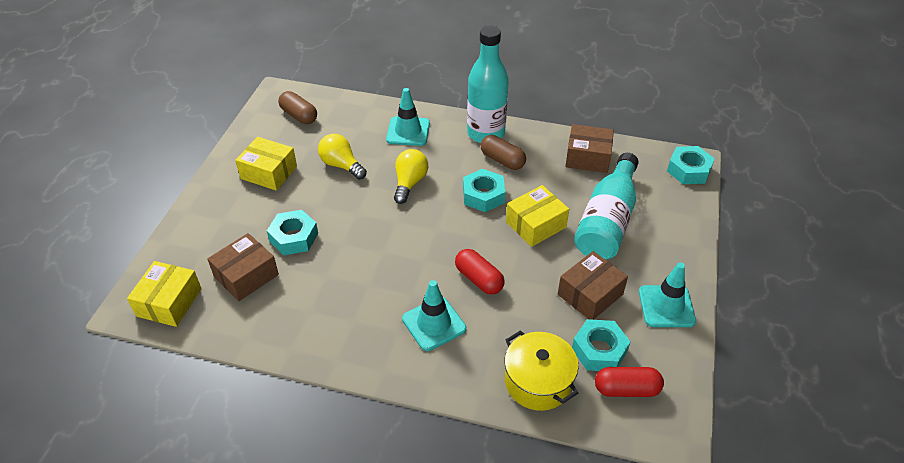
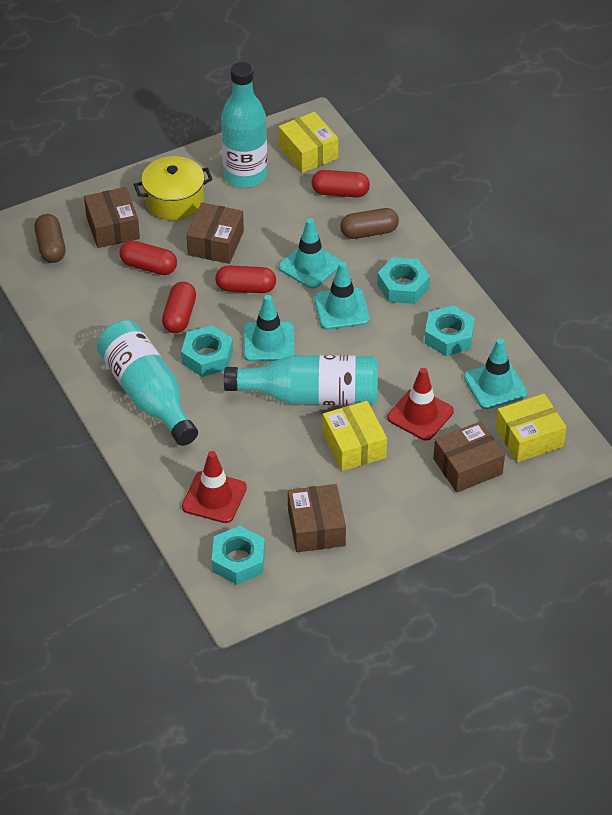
brown box: 3 -> 4
red capsule: 2 -> 4
red traffic cone: 0 -> 2
turquoise bottle: 2 -> 3
turquoise traffic cone: 3 -> 4
yellow light bulb: 2 -> 0

